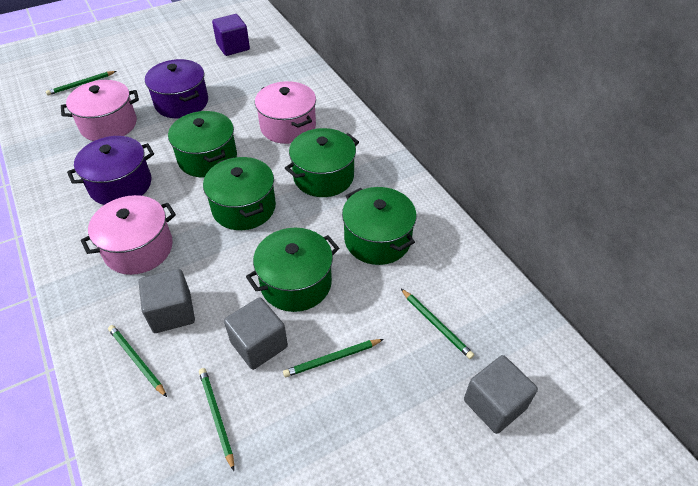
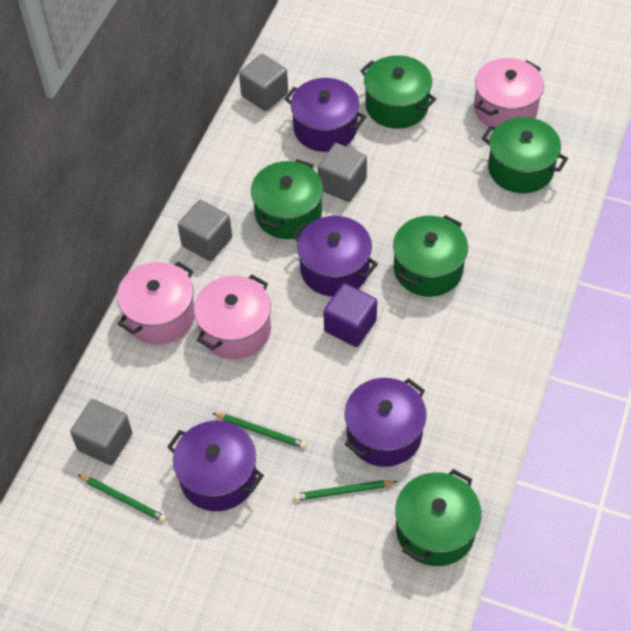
green pencil: 5 -> 3
grey cube: 3 -> 4
purple pot: 2 -> 4

